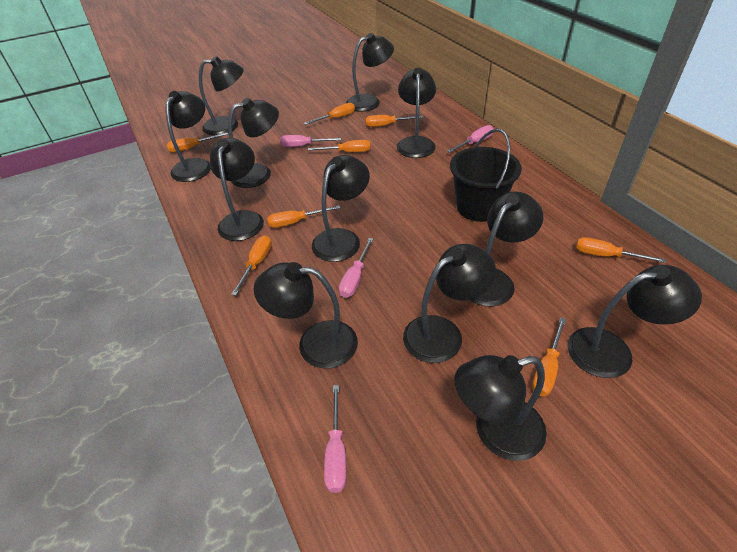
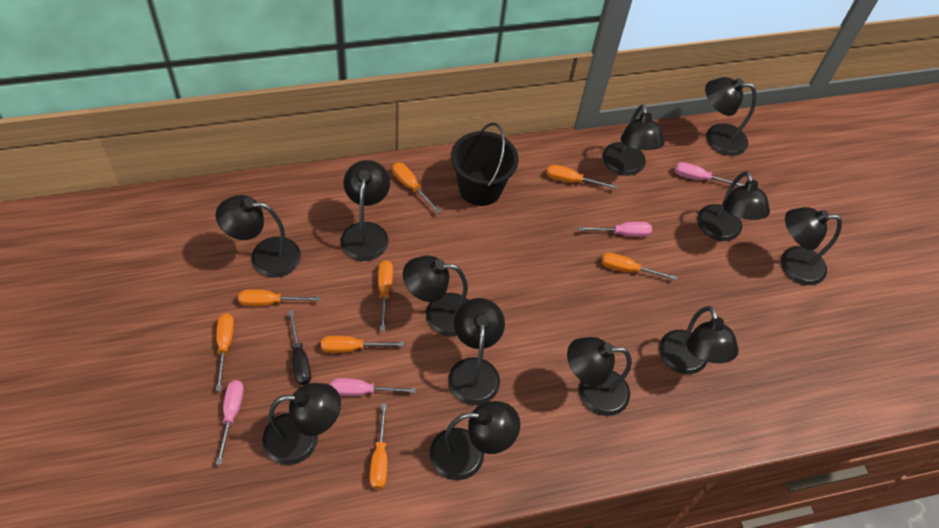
black screwdriver: 0 -> 1

